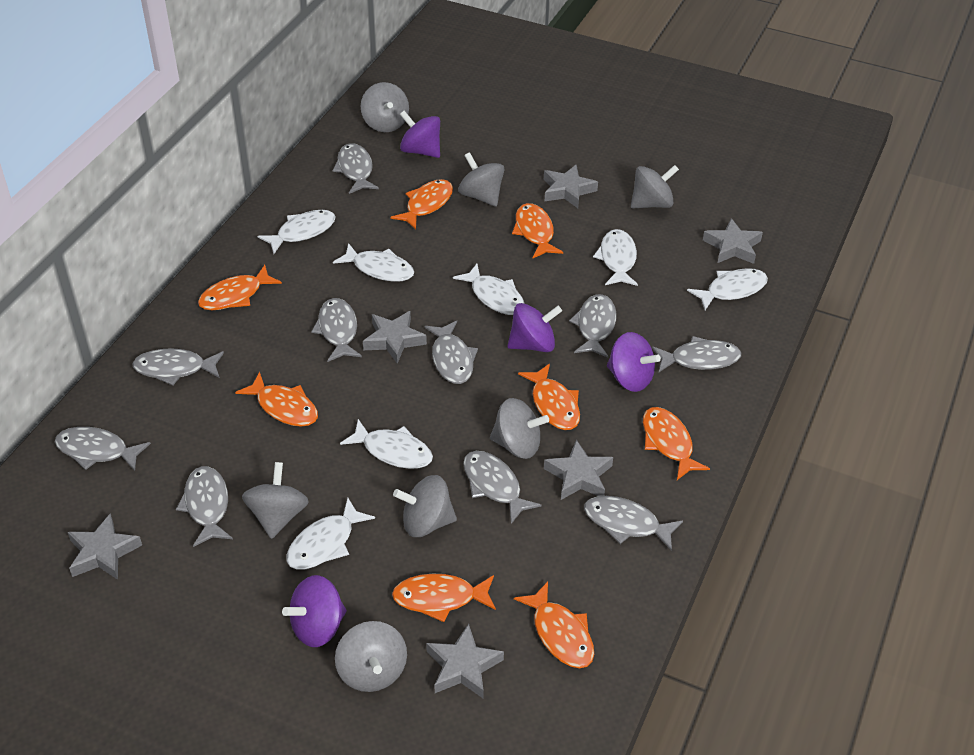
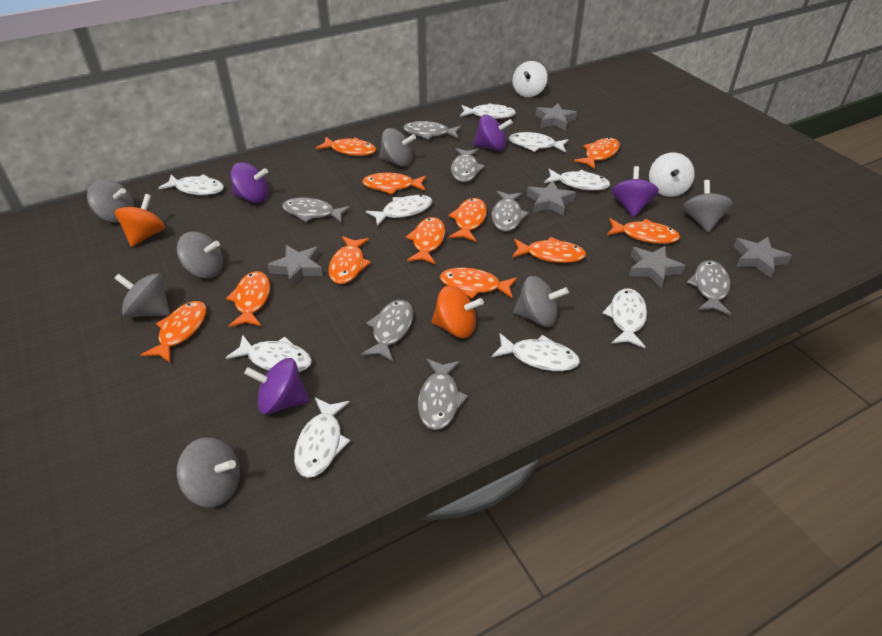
grey fish: 10 -> 7
grey star: 6 -> 5
orange fish: 8 -> 11
orange spinning top: 0 -> 2
white fish: 7 -> 9
white spinning top: 0 -> 2

